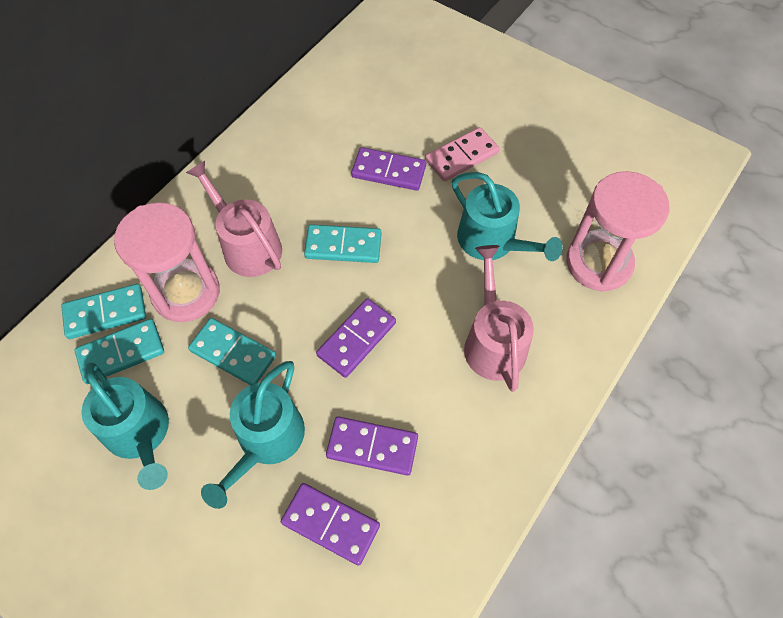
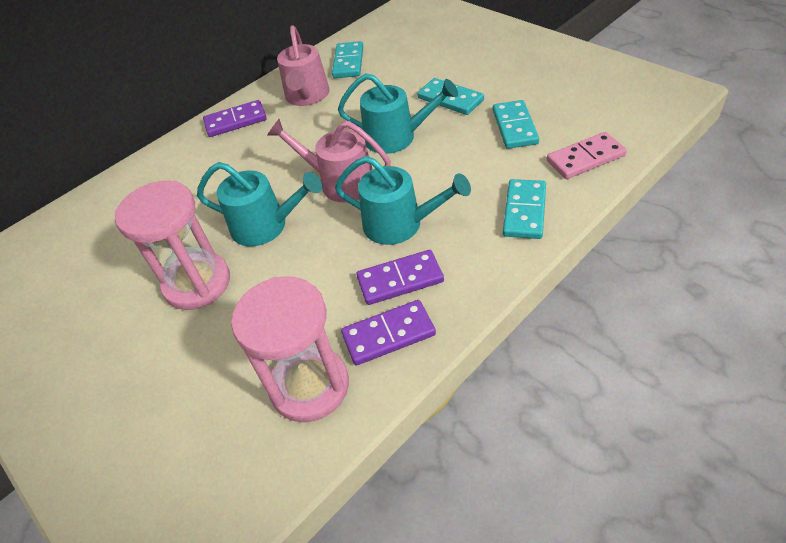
purple domino: 4 -> 3

